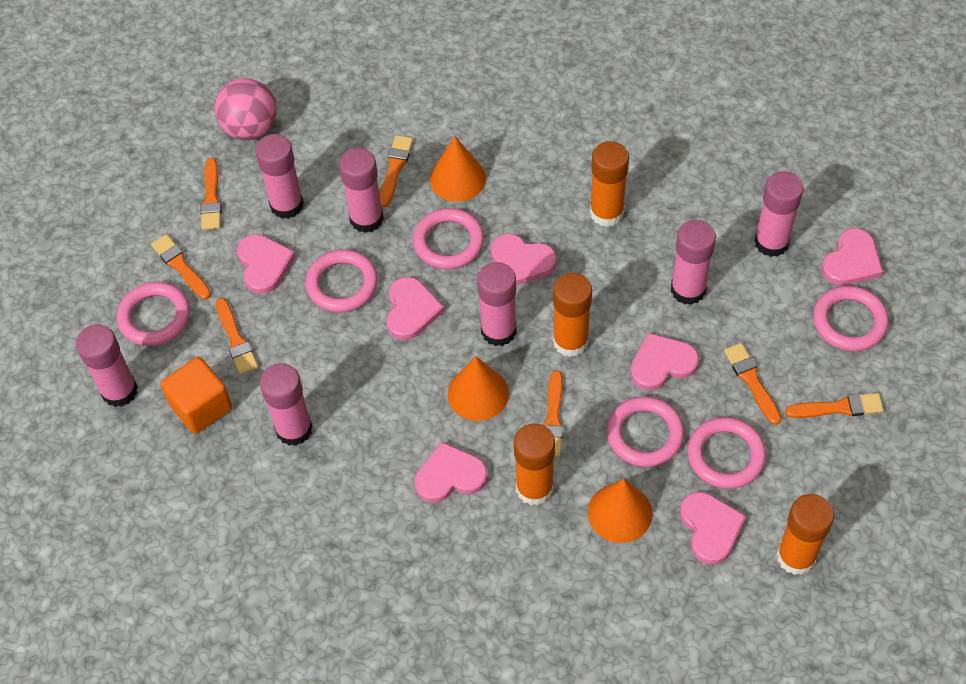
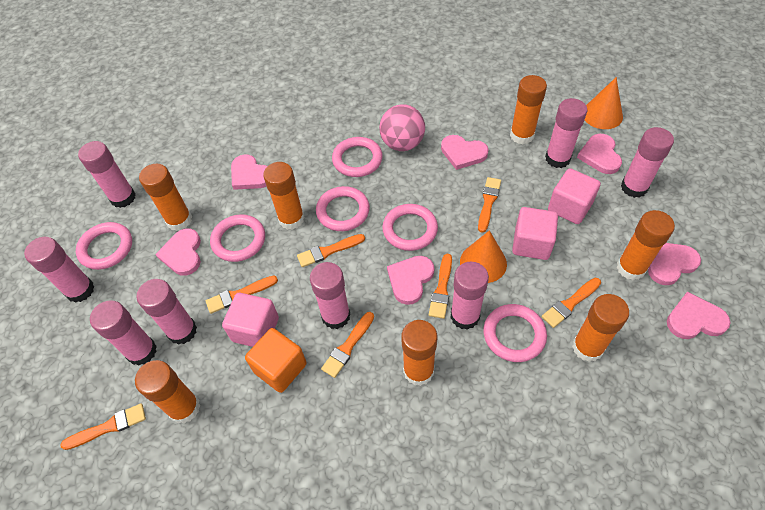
orange cone: 3 -> 2
orange glue stick: 4 -> 7
pink cube: 0 -> 3
pink glue stick: 7 -> 8

